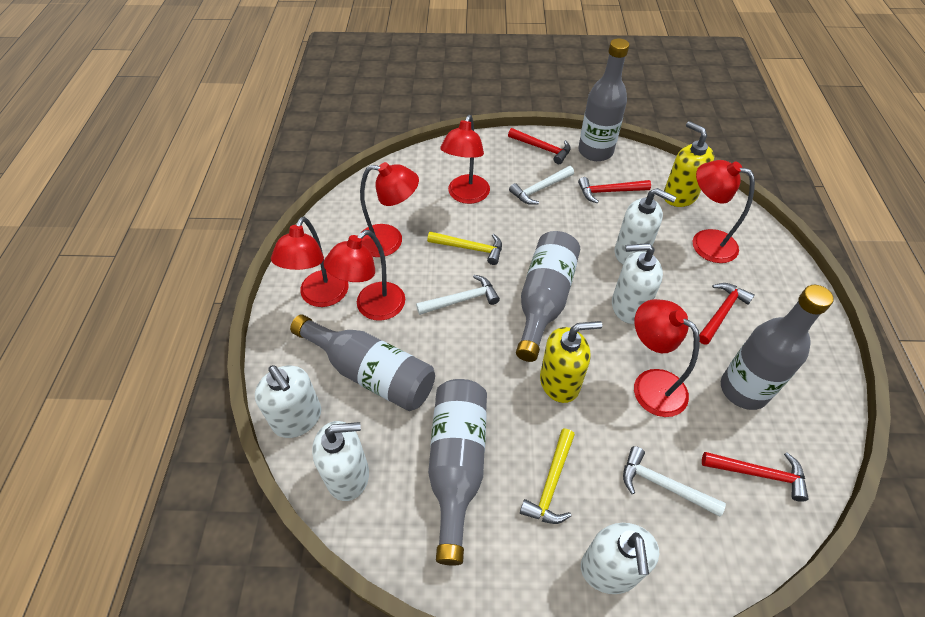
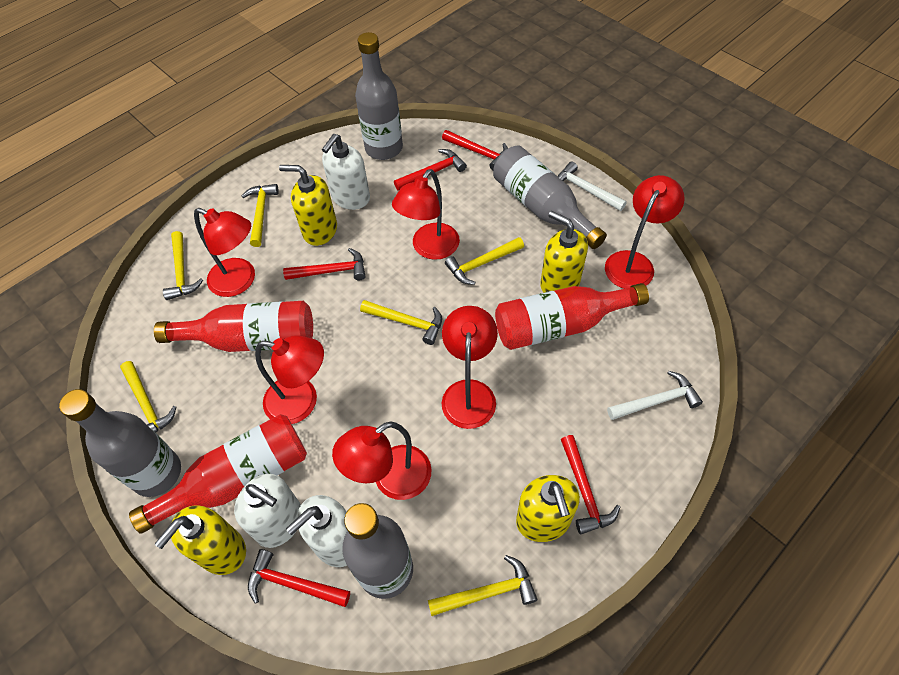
grey bottle: 5 -> 4
red bottle: 0 -> 3
red hammer: 4 -> 5
white hammer: 3 -> 2
white soap dispenser: 5 -> 3
yellow hammer: 2 -> 6
yellow soap dispenser: 2 -> 4

